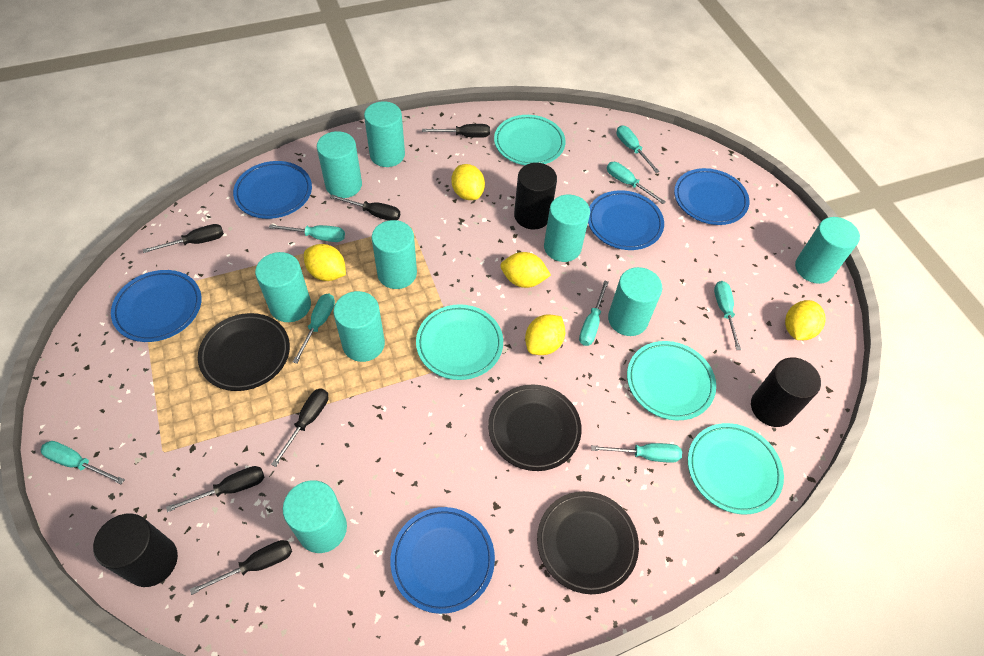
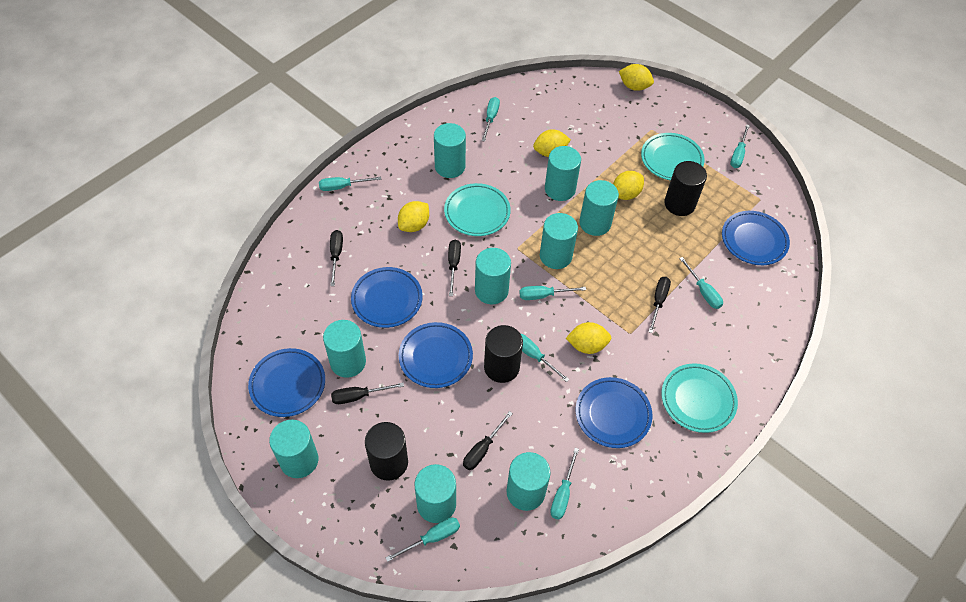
black plate: 3 -> 0
black screwdriver: 6 -> 5
turquoise plate: 4 -> 3

